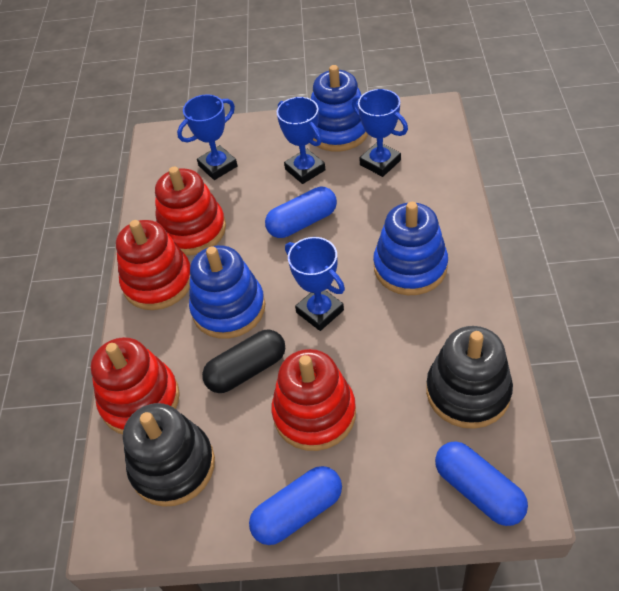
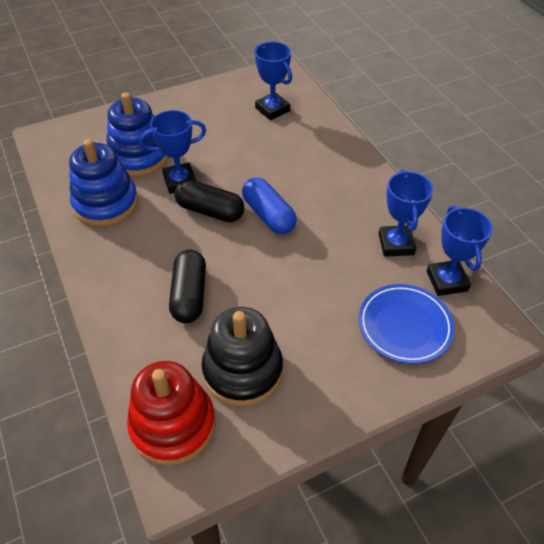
black capsule: 1 -> 2
black stacking toy: 2 -> 1
blue capsule: 3 -> 1
blue plate: 0 -> 1
blue stacking toy: 3 -> 2
red stacking toy: 4 -> 1

